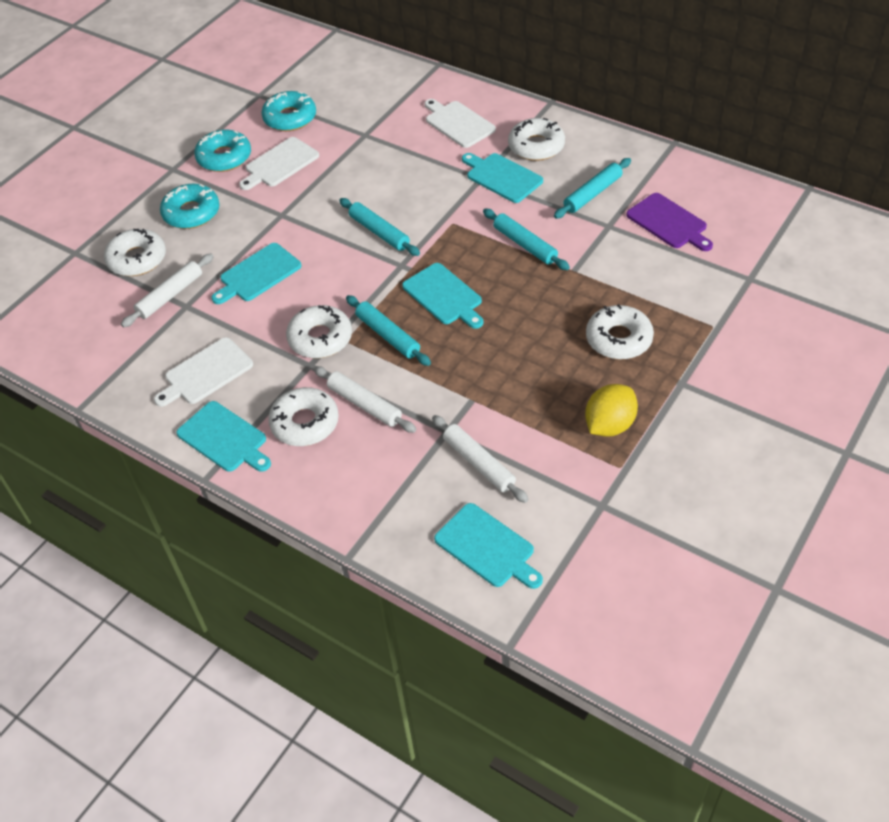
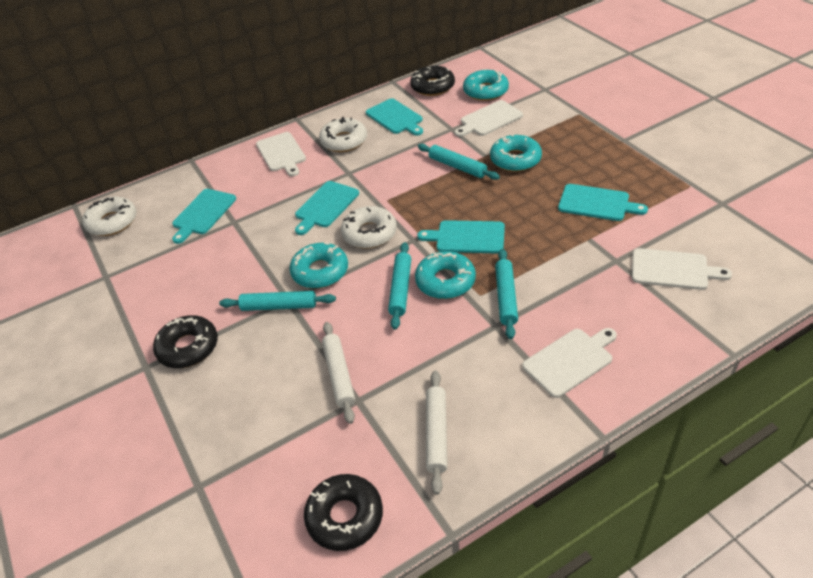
black donut: 0 -> 3
purple cutting board: 1 -> 0
turquoise donut: 3 -> 4
white cutting board: 3 -> 4
white donut: 5 -> 3
white rolling pin: 3 -> 2
yellow lemon: 1 -> 0

